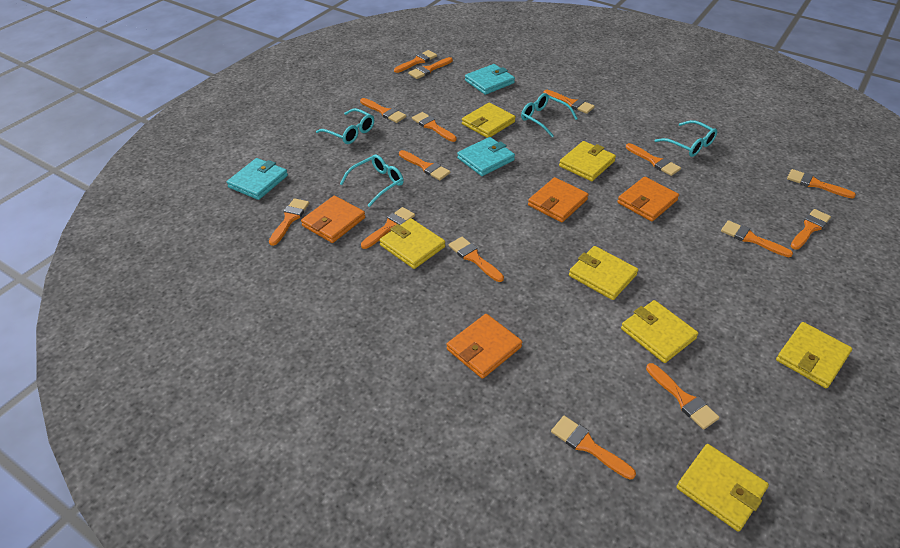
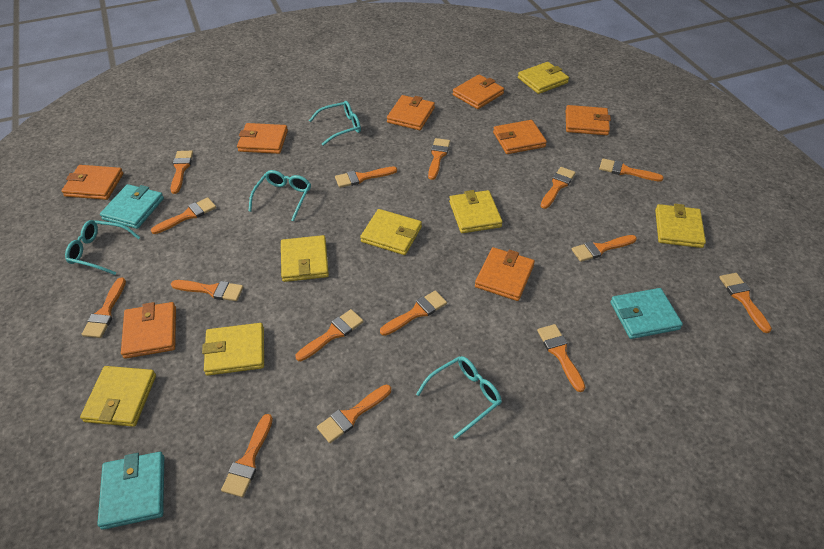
orange wallet: 4 -> 8

